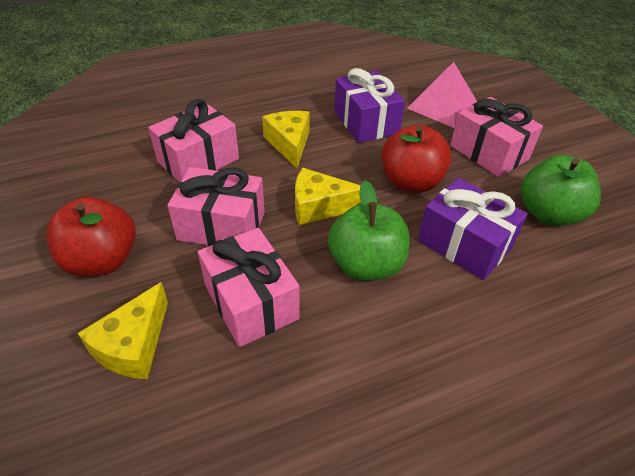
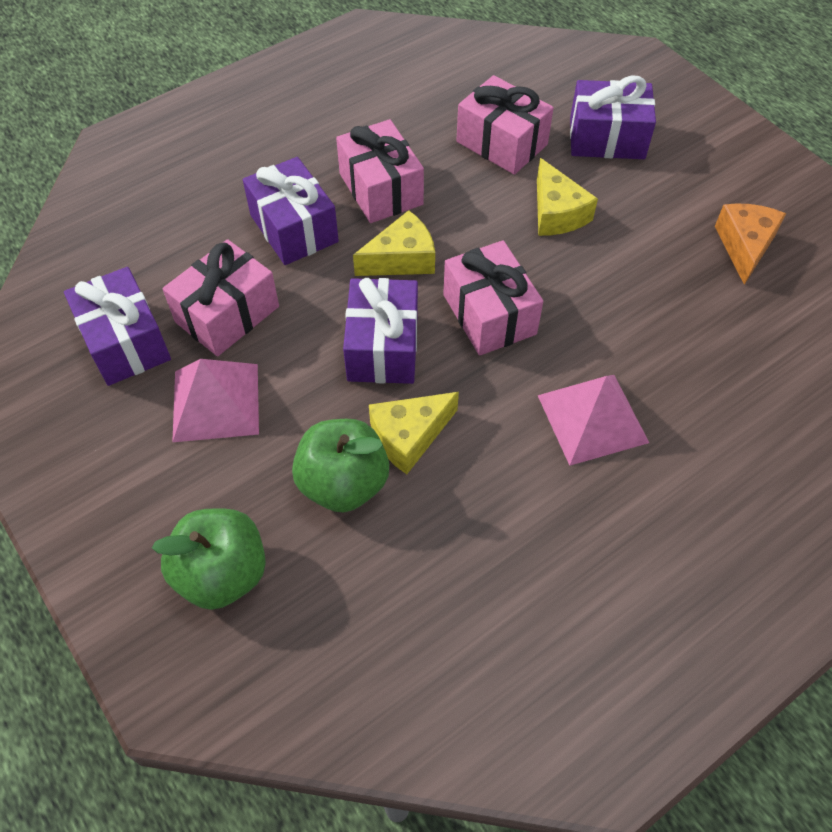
orange cheese: 0 -> 1
pink pyramid: 1 -> 2
purple gift: 2 -> 4
red apple: 2 -> 0

